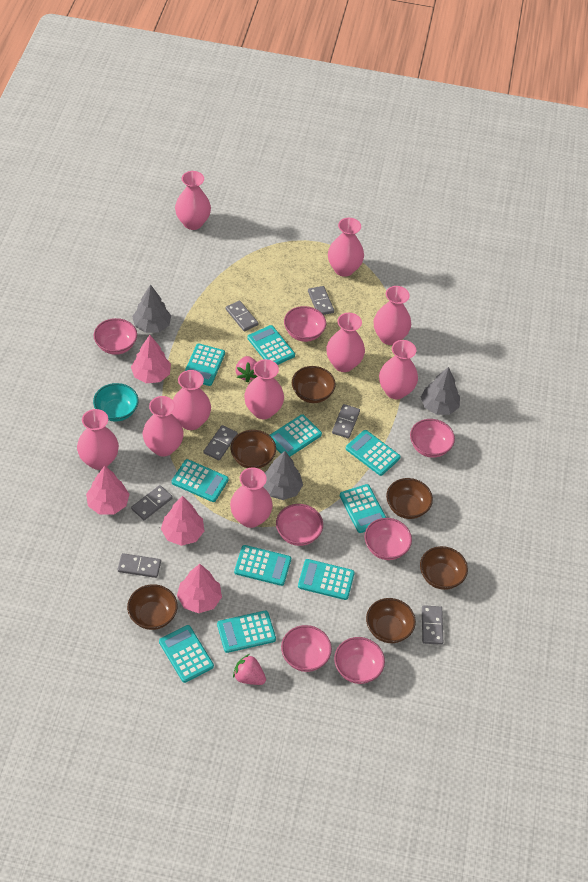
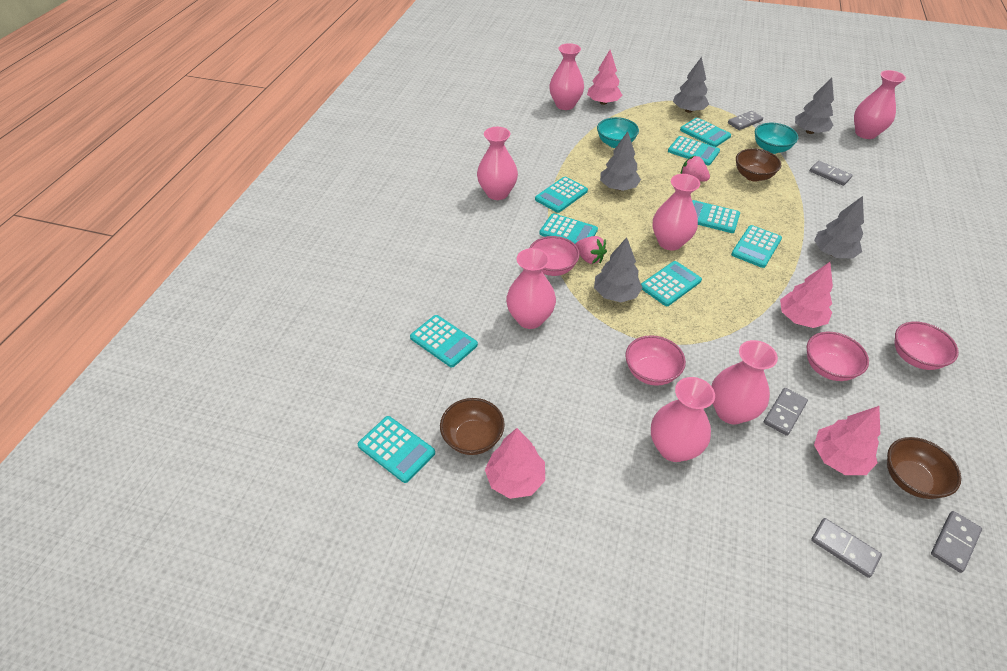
brown bowl: 6 -> 3
grey domino: 7 -> 5
grey tree: 3 -> 5
pink bowl: 7 -> 4
pink vase: 10 -> 7
turquoise bowl: 1 -> 2
turquoise calculator: 10 -> 9

